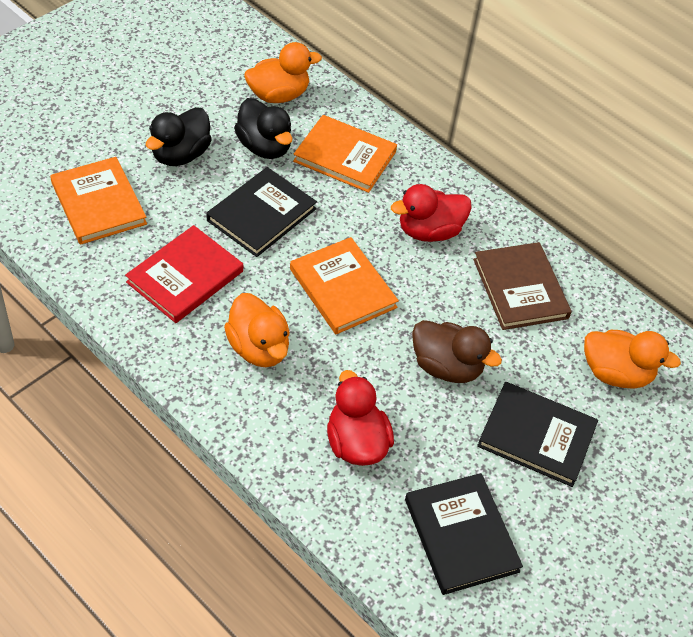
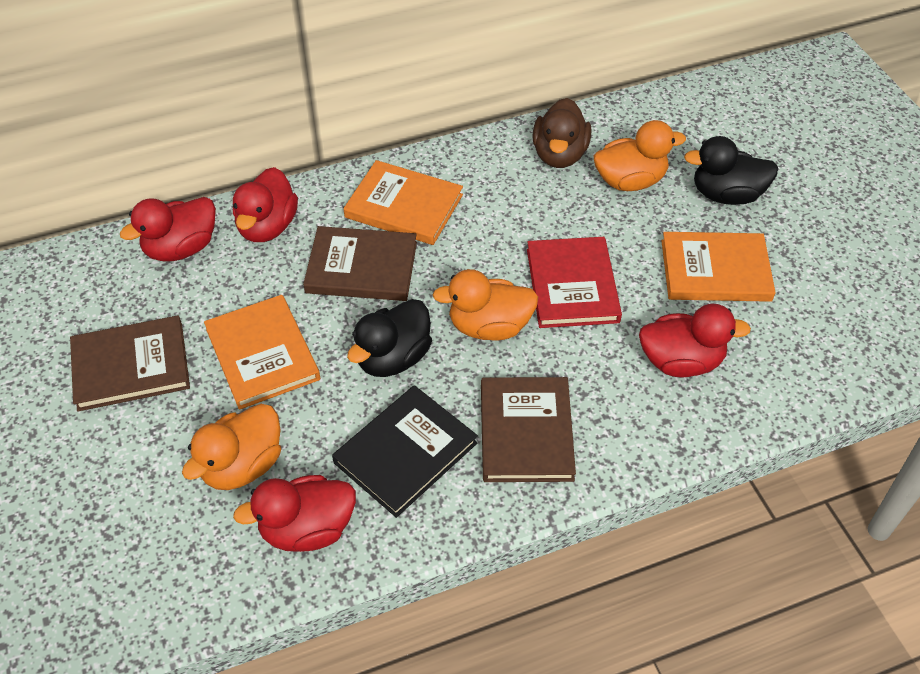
black book: 3 -> 1
brown book: 1 -> 3
red duck: 2 -> 4

